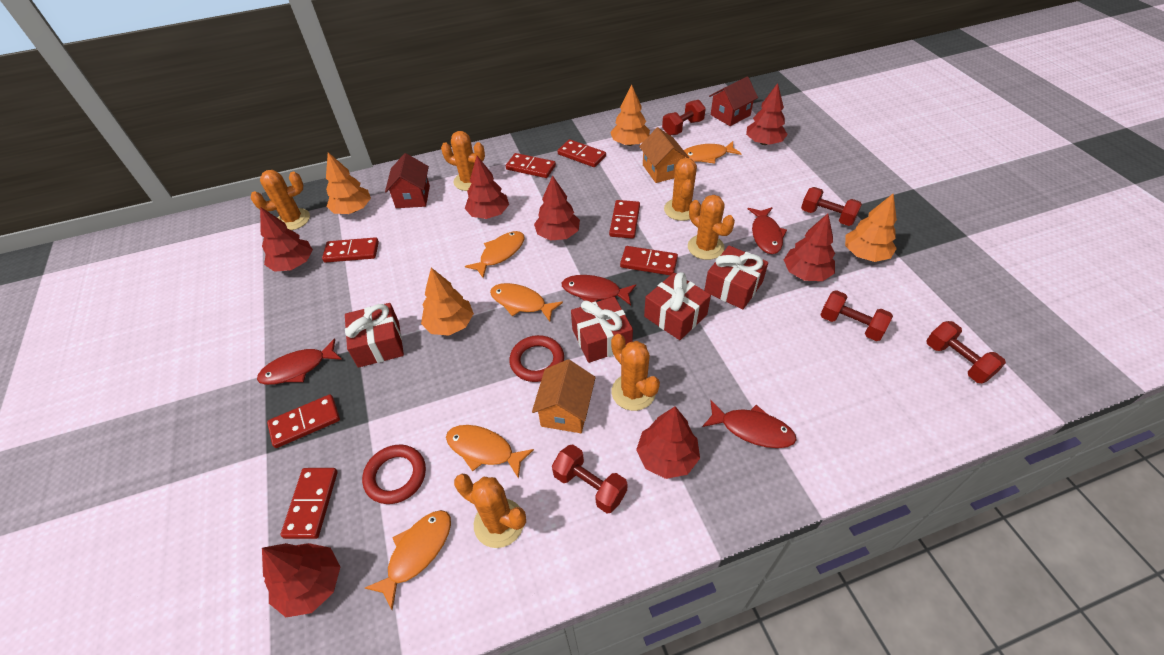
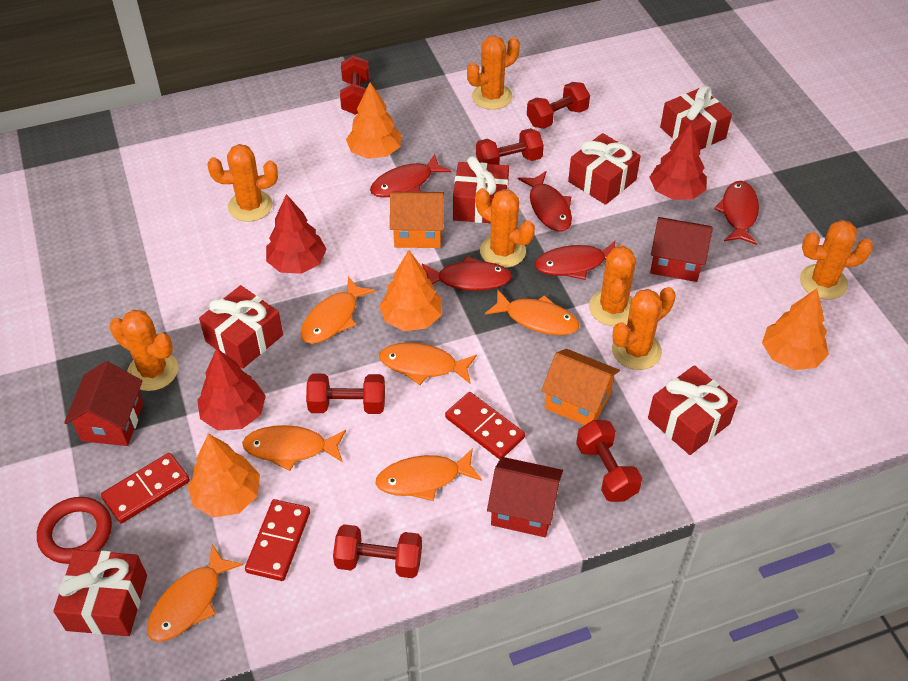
orange cactus: 6 -> 7
orange fish: 5 -> 6
red domino: 7 -> 3
red dumbbell: 5 -> 6
red fish: 4 -> 5
red gift: 4 -> 6
red house: 2 -> 3
red ring: 2 -> 1
red tree: 7 -> 3

